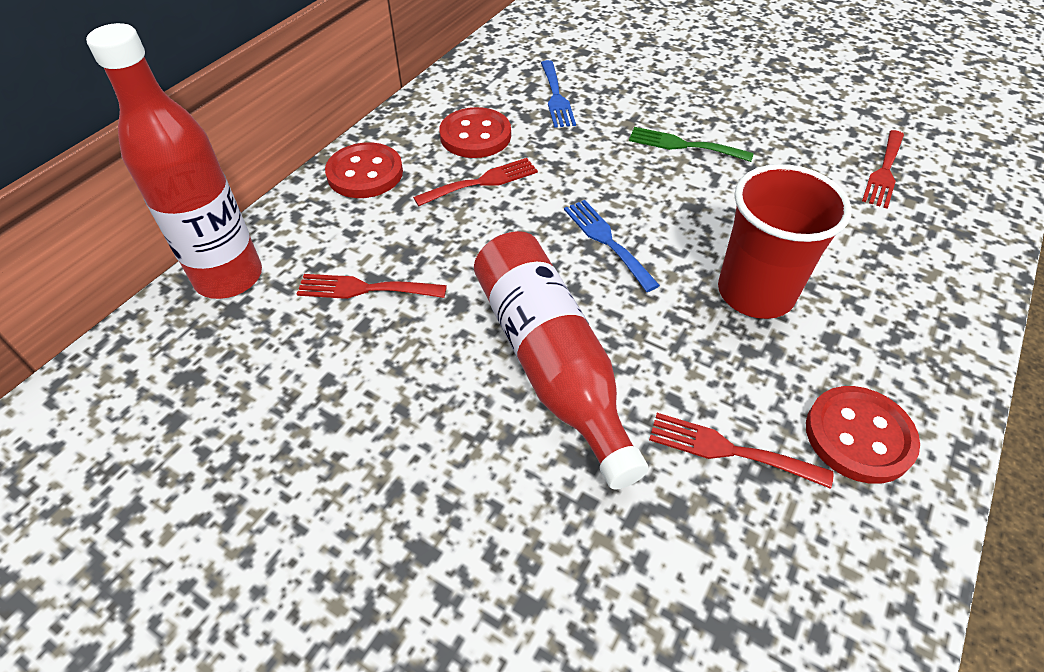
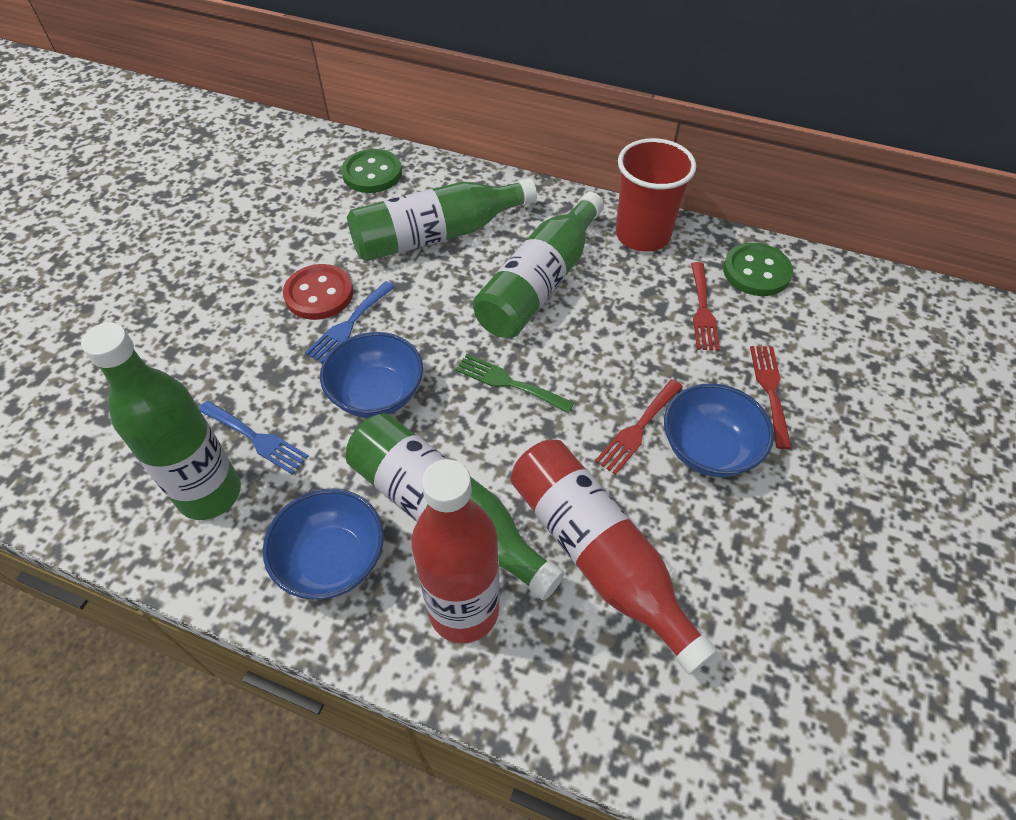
blue bowl: 0 -> 3
green bottle: 0 -> 4
green button: 0 -> 2
red button: 3 -> 1
red fork: 4 -> 3

